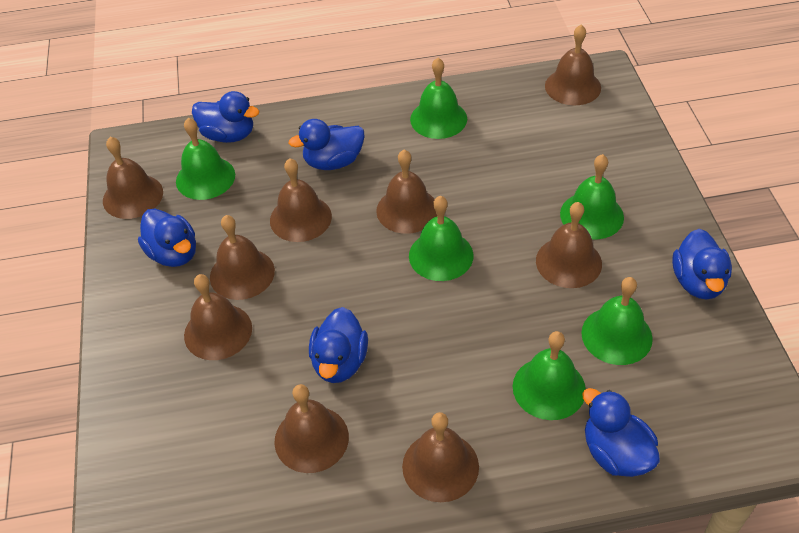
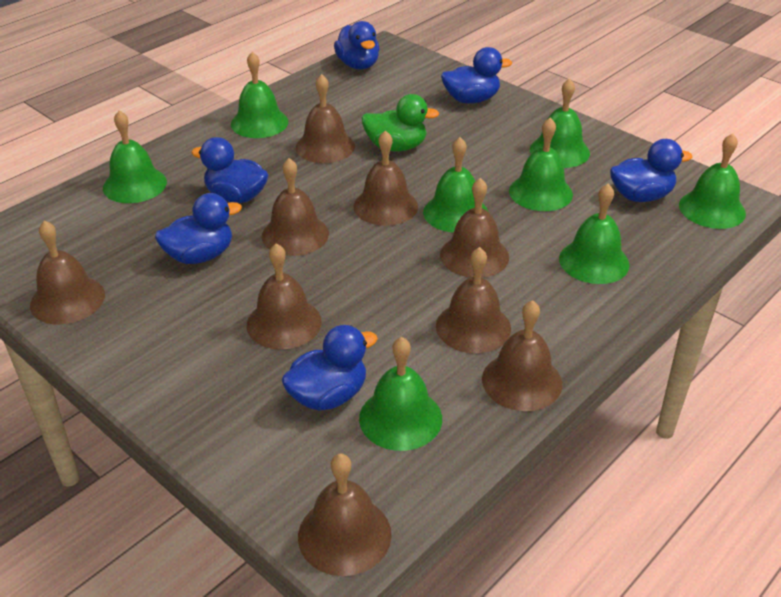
green bell: 6 -> 8
green duck: 0 -> 1

